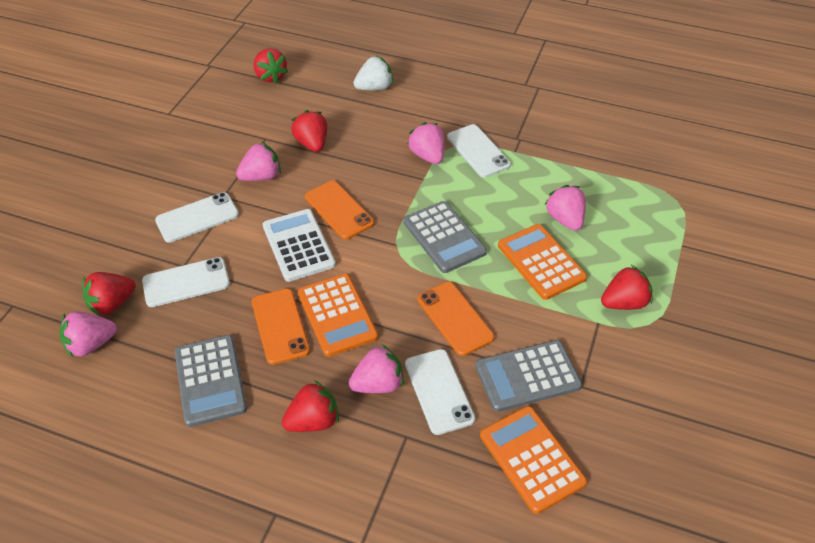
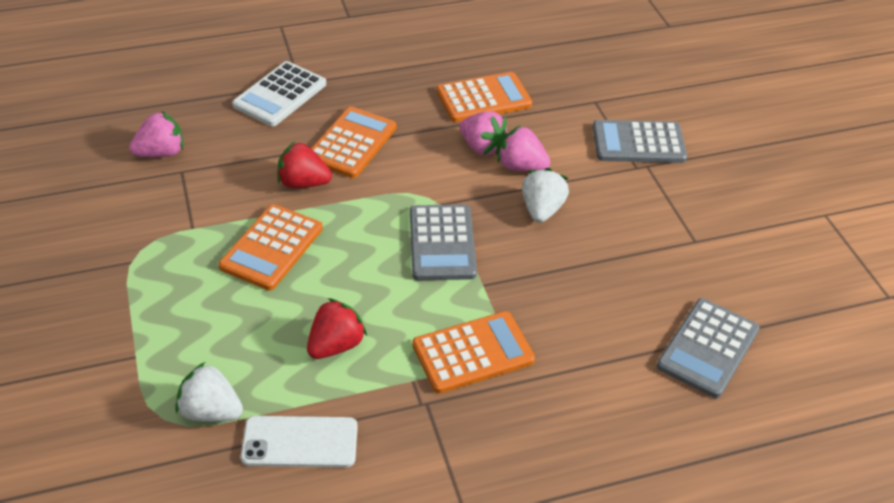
orange calculator: 3 -> 4
orange phone: 3 -> 0
pink strawberry: 5 -> 3
red strawberry: 5 -> 2
white phone: 4 -> 1
white strawberry: 1 -> 2

